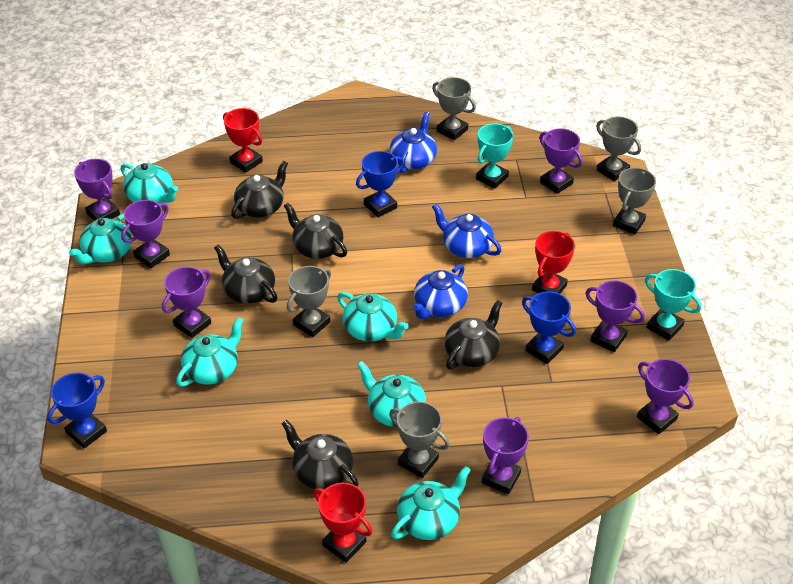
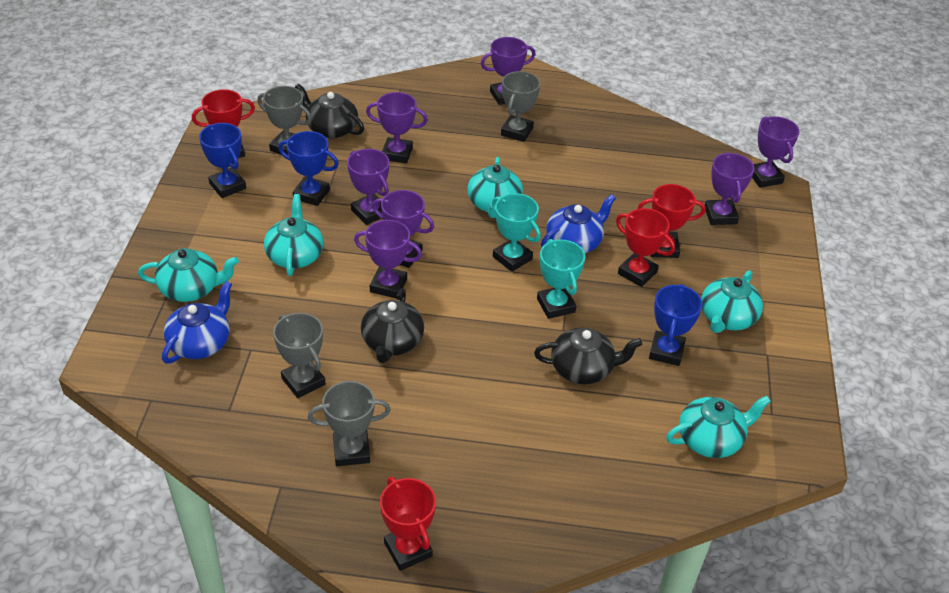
black teapot: 5 -> 3
blue teapot: 3 -> 2
grey trophy: 5 -> 4
red trophy: 3 -> 4
turquoise teapot: 6 -> 5

